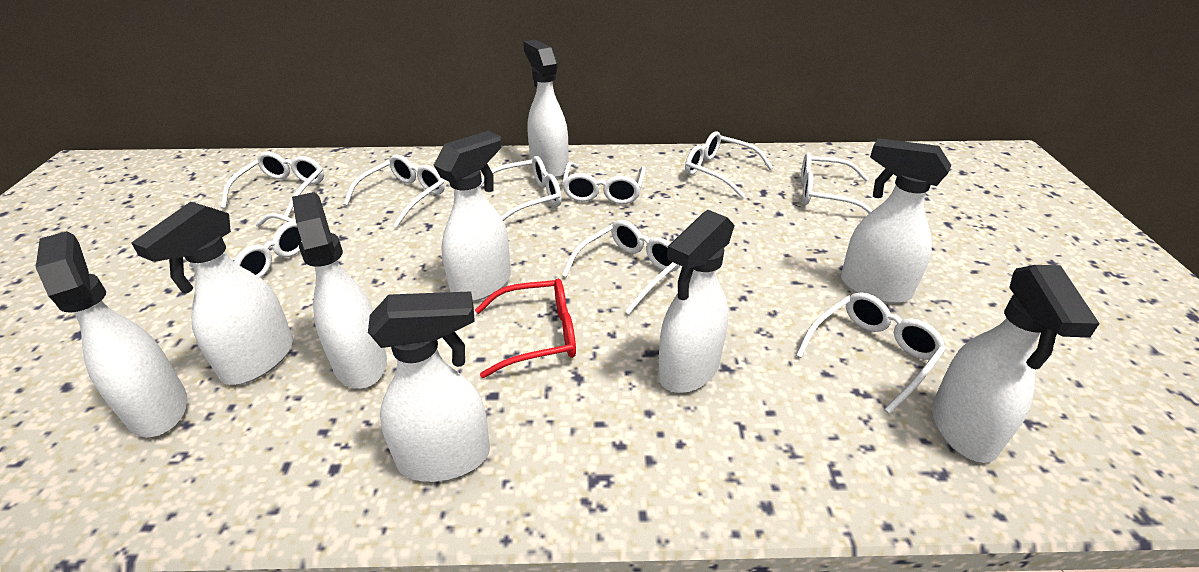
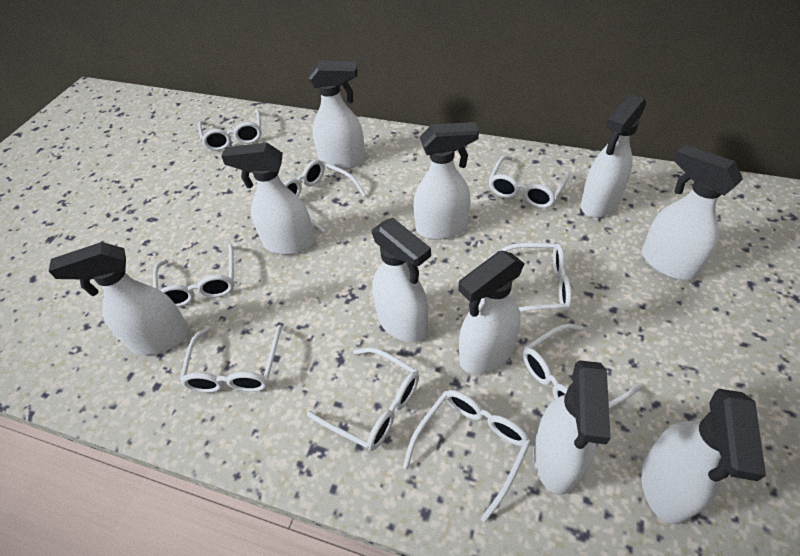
red glasses: 1 -> 0
white spray bottle: 9 -> 10

